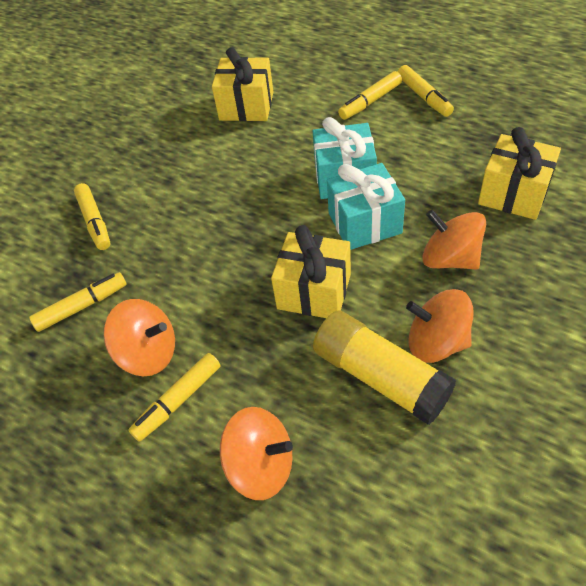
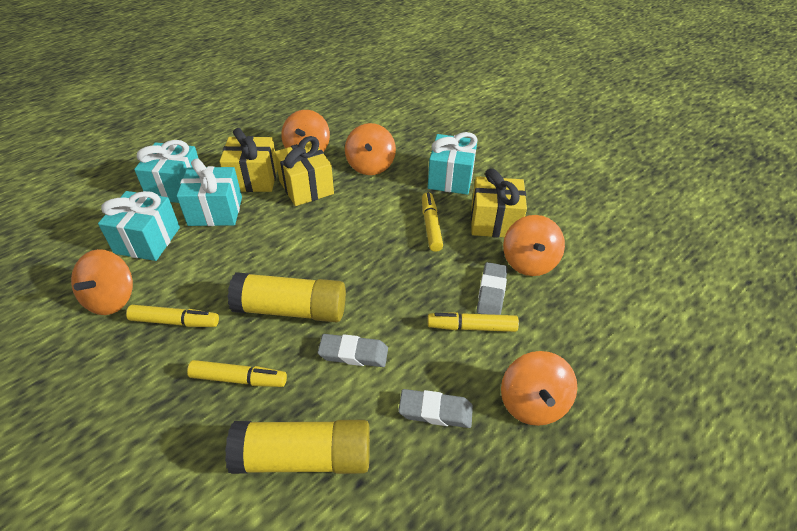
grey eraser: 0 -> 3
orange spinning top: 4 -> 5
turquoise gift: 2 -> 4
yellow glue stick: 1 -> 2
yellow marker: 5 -> 4

